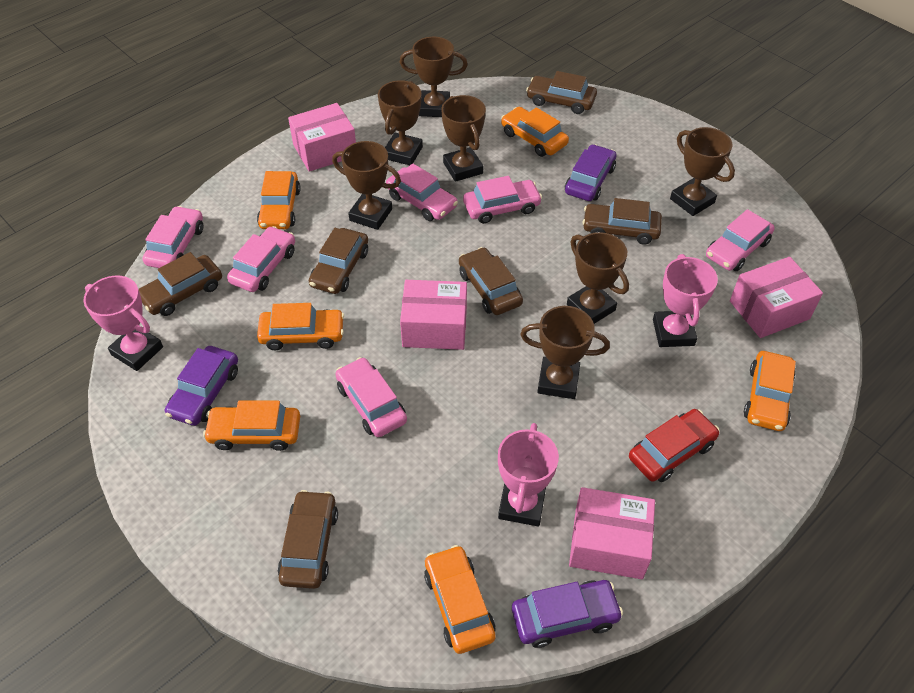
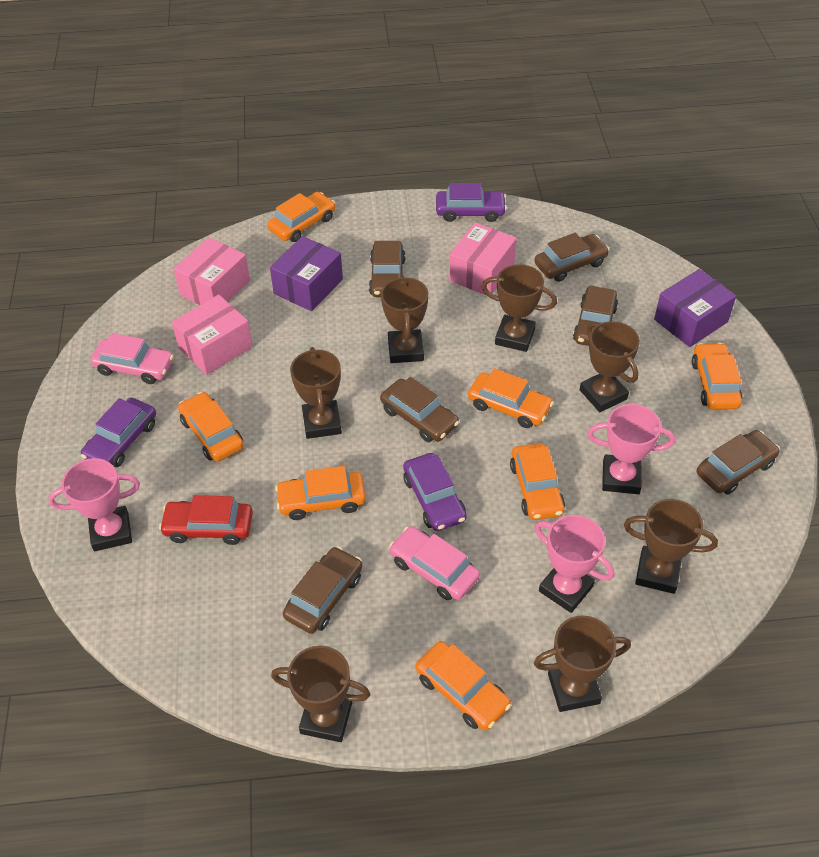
orange car: 6 -> 7
pink box: 4 -> 3
pink car: 6 -> 2
purple box: 0 -> 2

